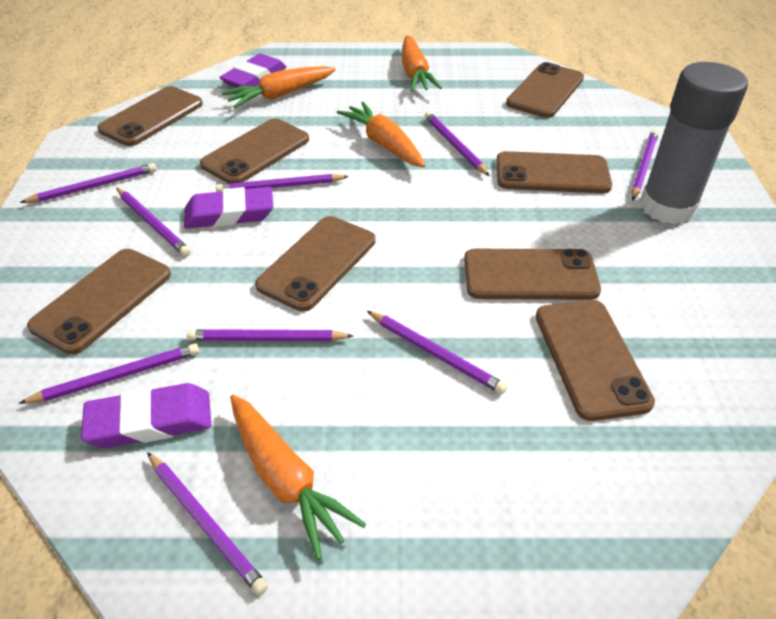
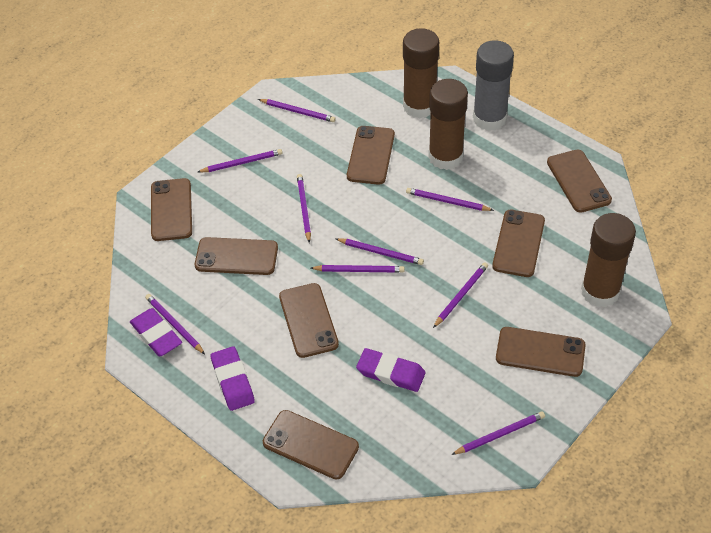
brown glue stick: 0 -> 3
orange carrot: 4 -> 0

